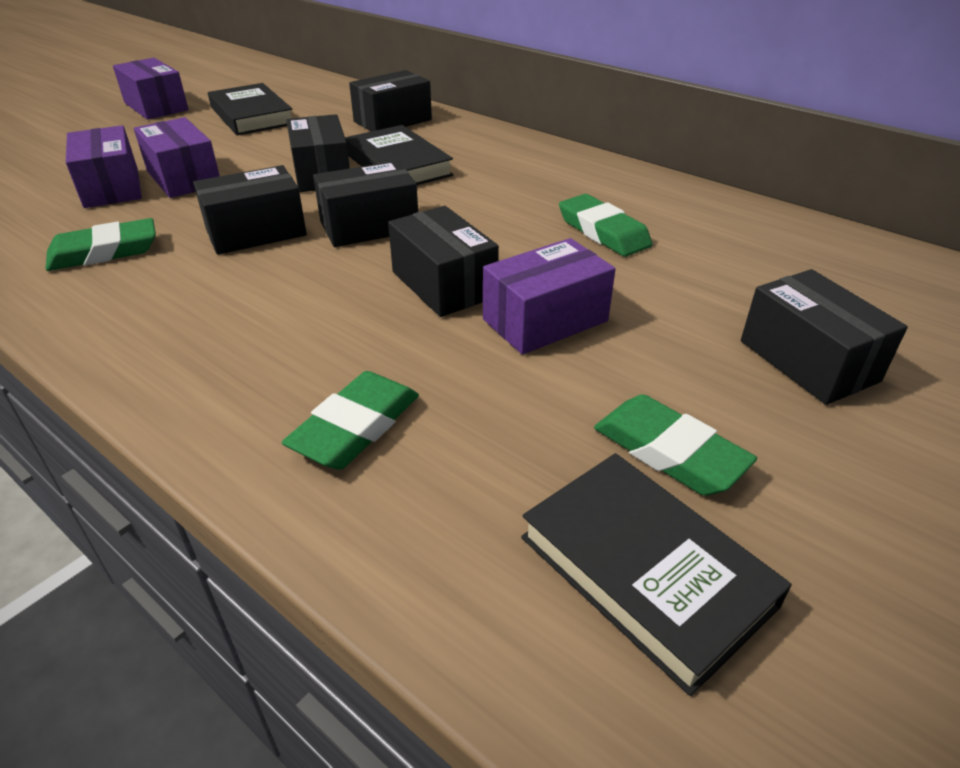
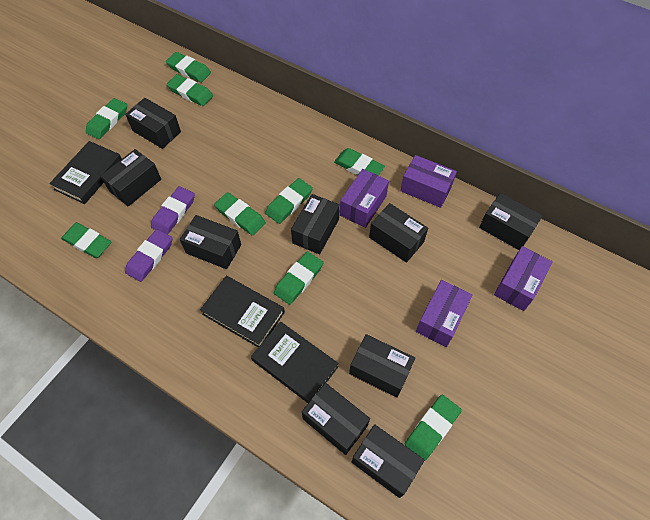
black box: 6 -> 9
green eraser: 4 -> 9
purple eraser: 0 -> 2

